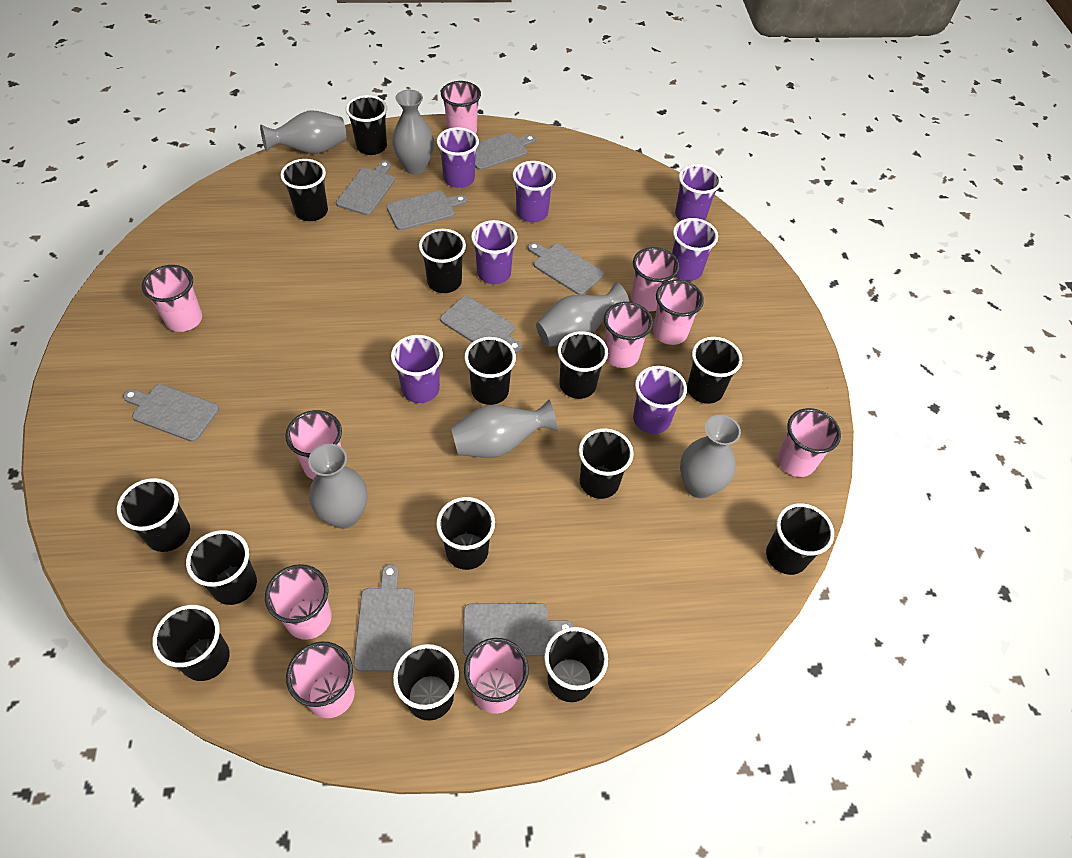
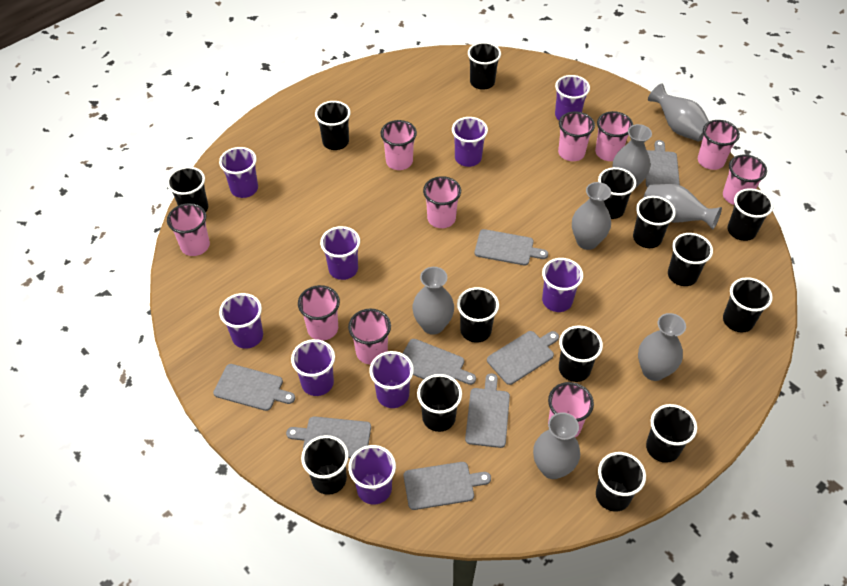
grey vase: 6 -> 7
purple cup: 7 -> 9

